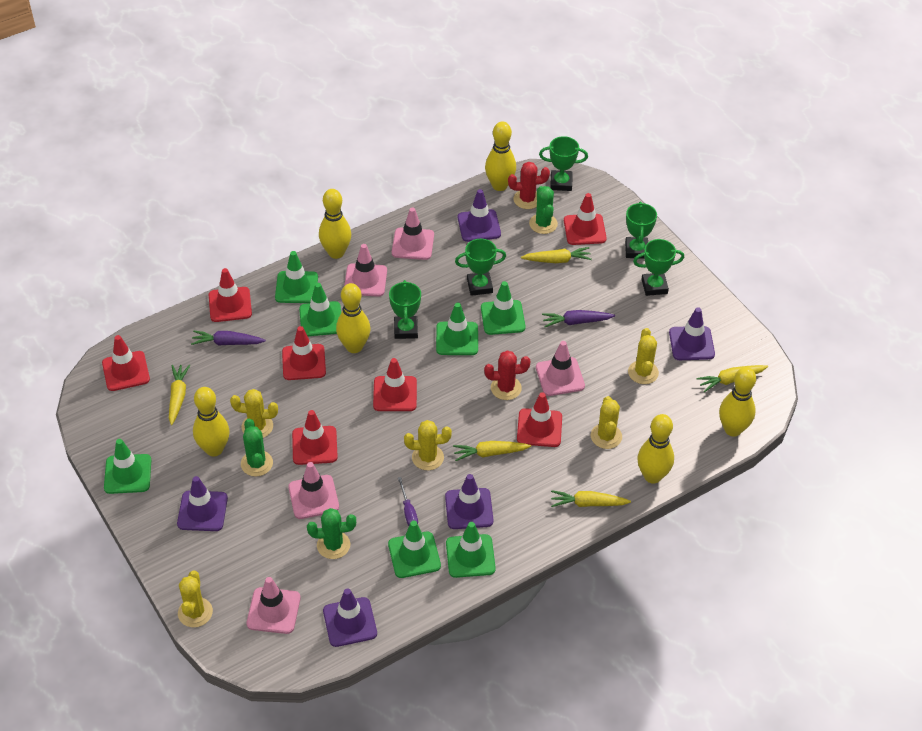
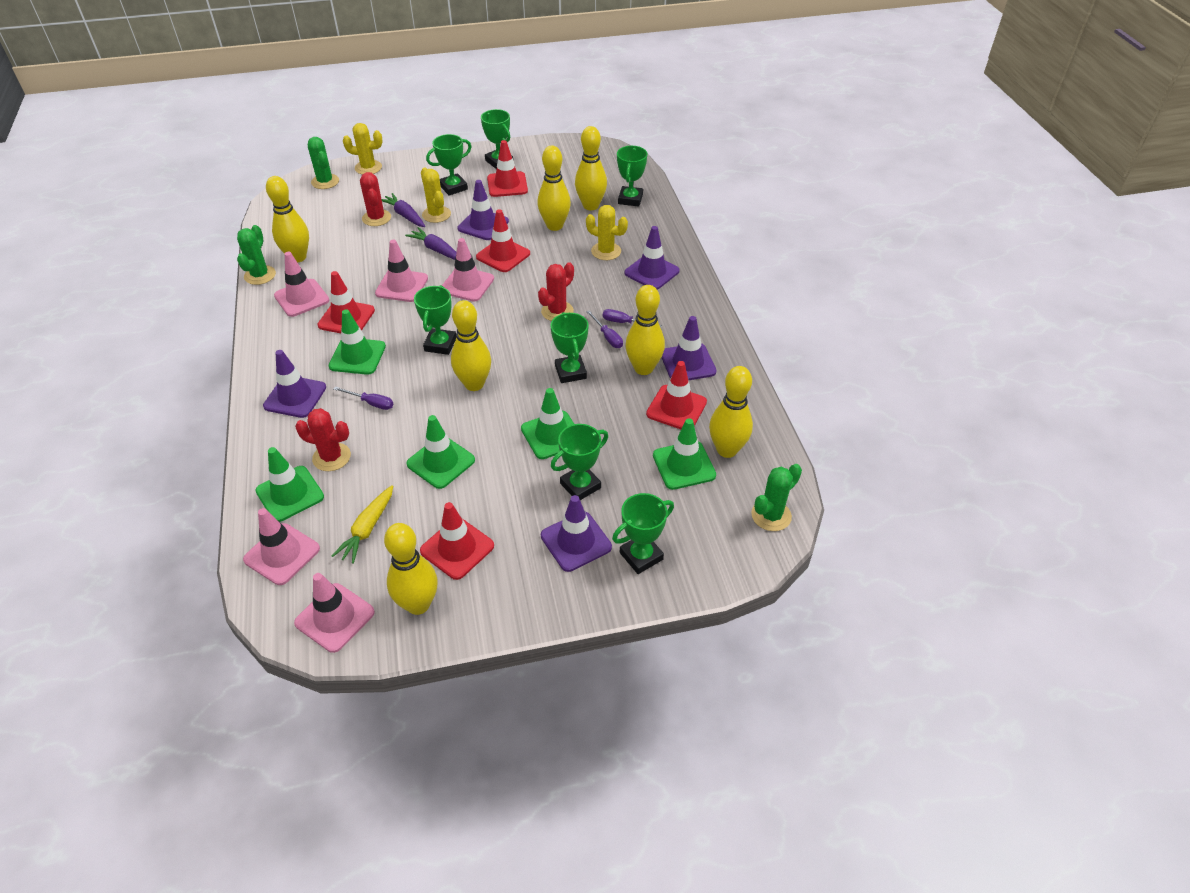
green traffic cone: 7 -> 5
green trophy: 5 -> 7
purple screwdriver: 1 -> 3
red cactus: 2 -> 3
red traffic cone: 7 -> 5
yellow bowling pin: 6 -> 7
yellow cactus: 5 -> 3
yellow carrot: 5 -> 1

